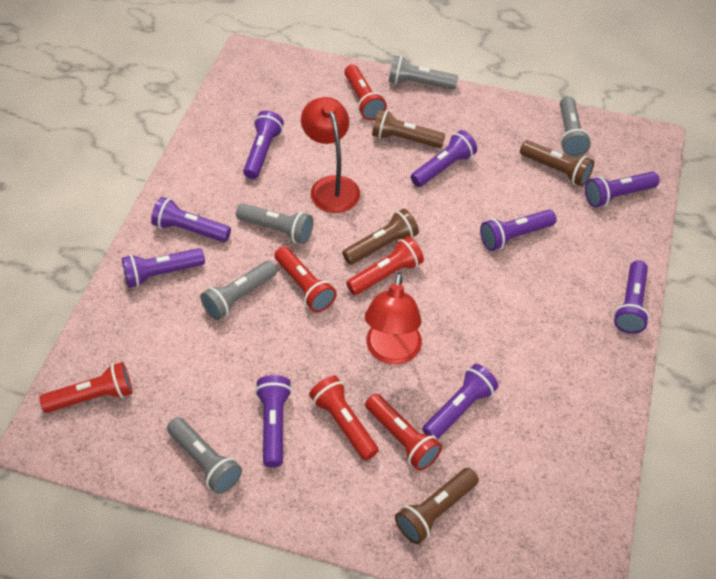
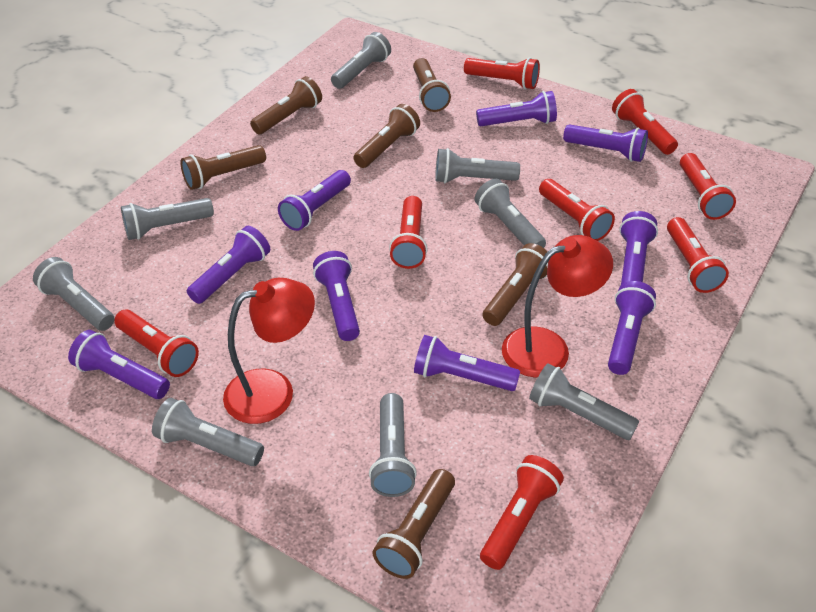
brown flashlight: 4 -> 6
grey flashlight: 5 -> 8
red flashlight: 6 -> 8

